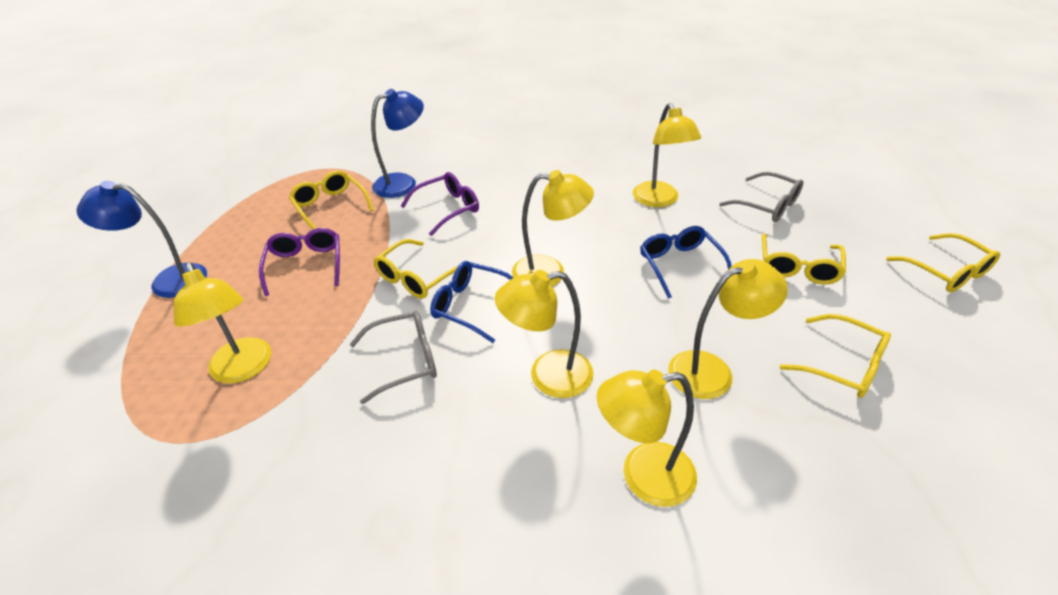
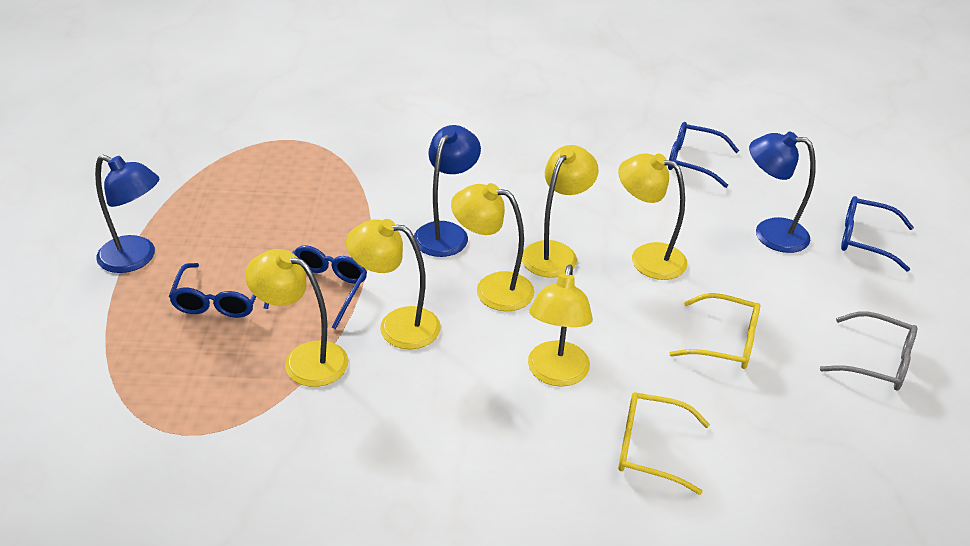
blue glasses: 2 -> 4
blue lamp: 2 -> 3
grey glasses: 2 -> 1
purple glasses: 2 -> 0
yellow glasses: 5 -> 2

